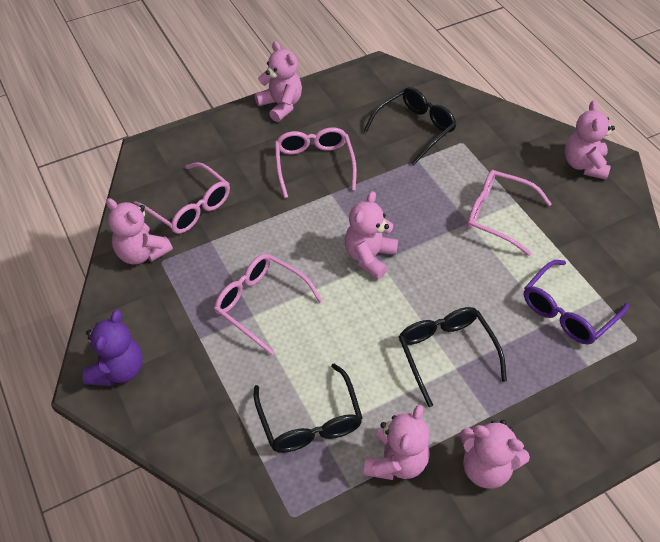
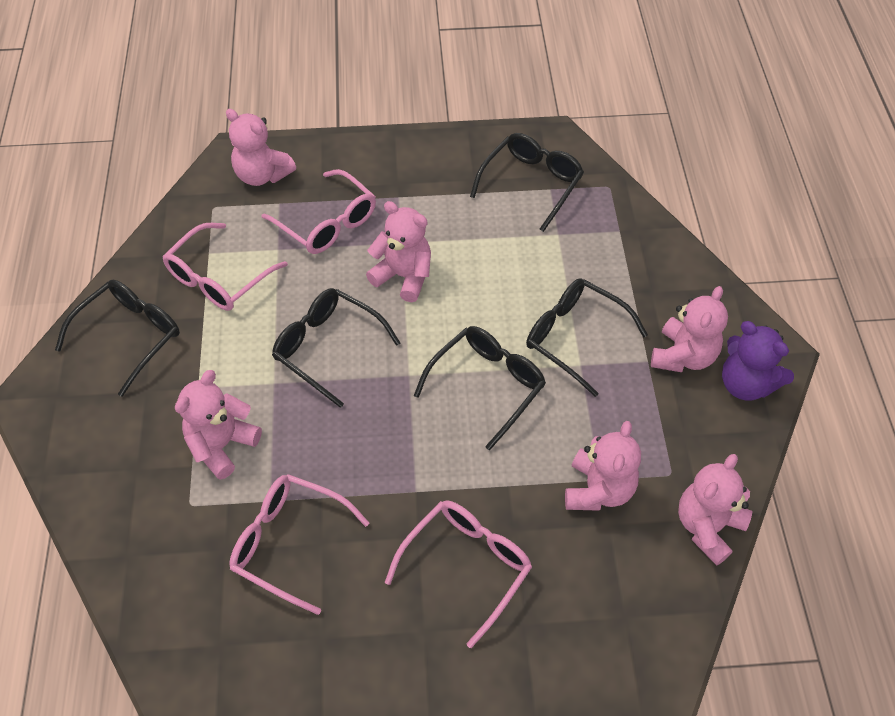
black glasses: 3 -> 5
purple glasses: 1 -> 0

